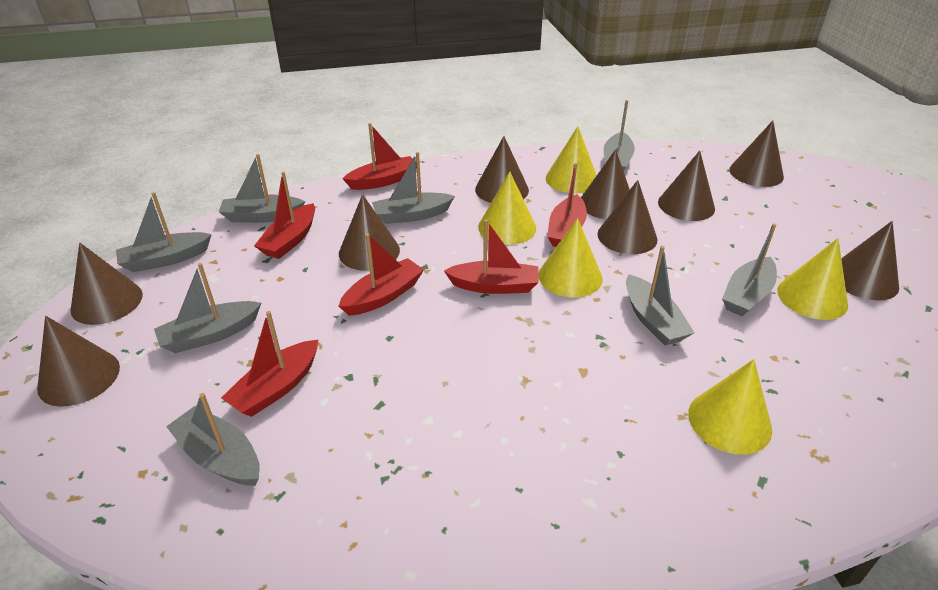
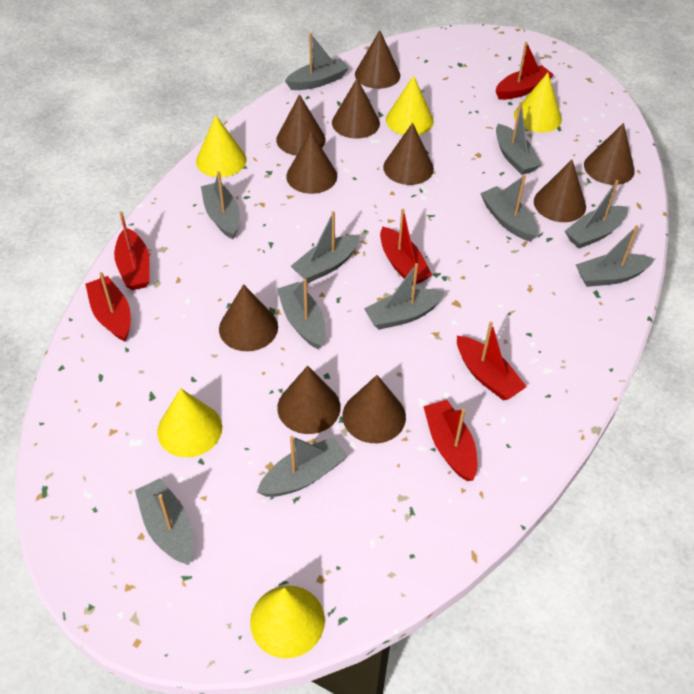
brown cone: 9 -> 10
grey boat: 8 -> 11

